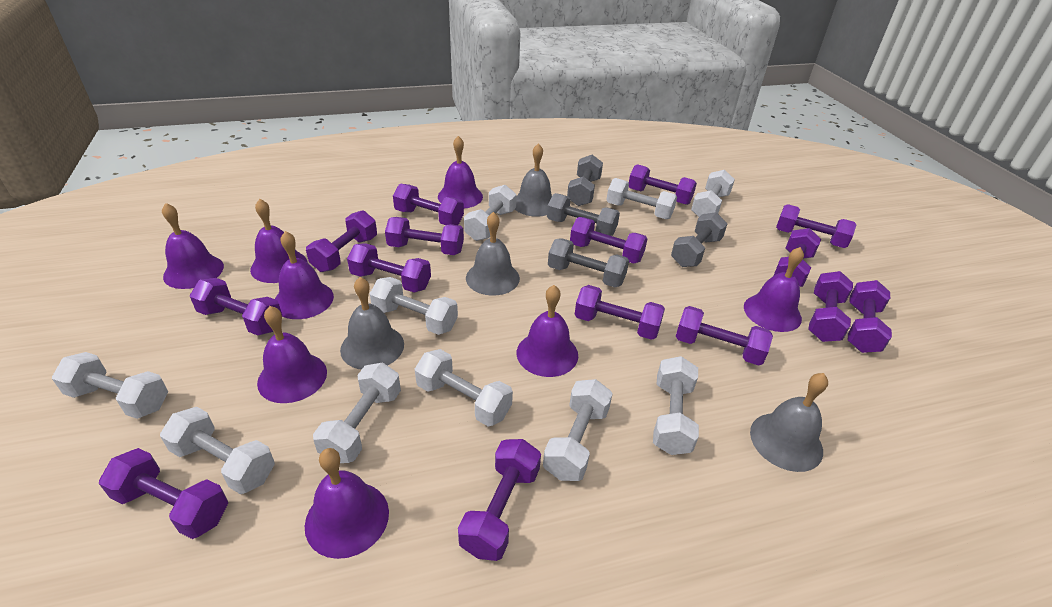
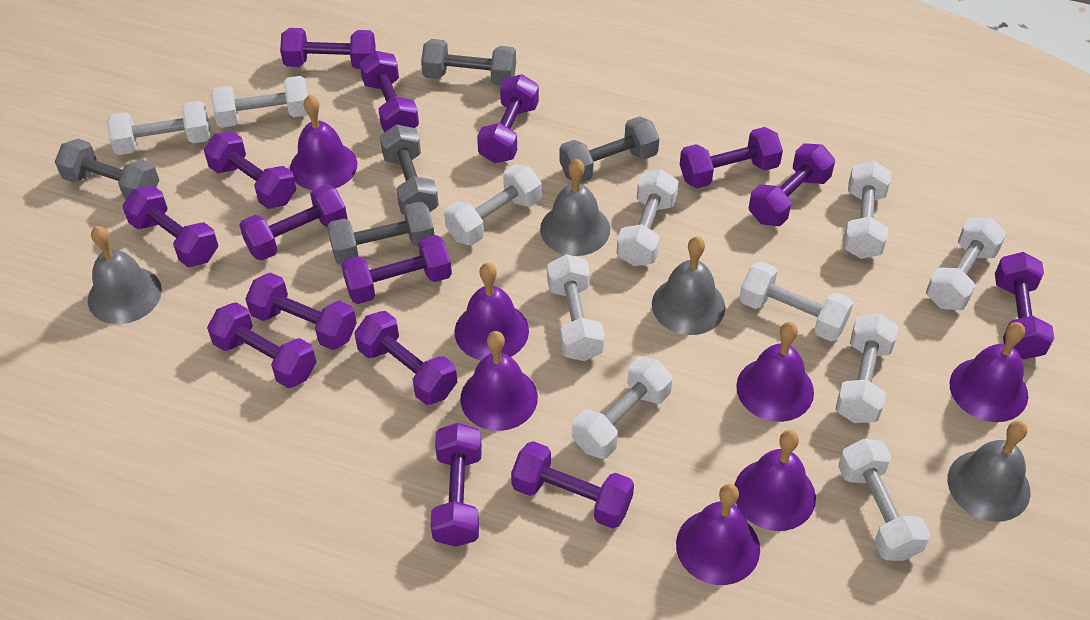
grey dumbbell: 4 -> 5
purple bell: 8 -> 7
white dumbbell: 10 -> 11

